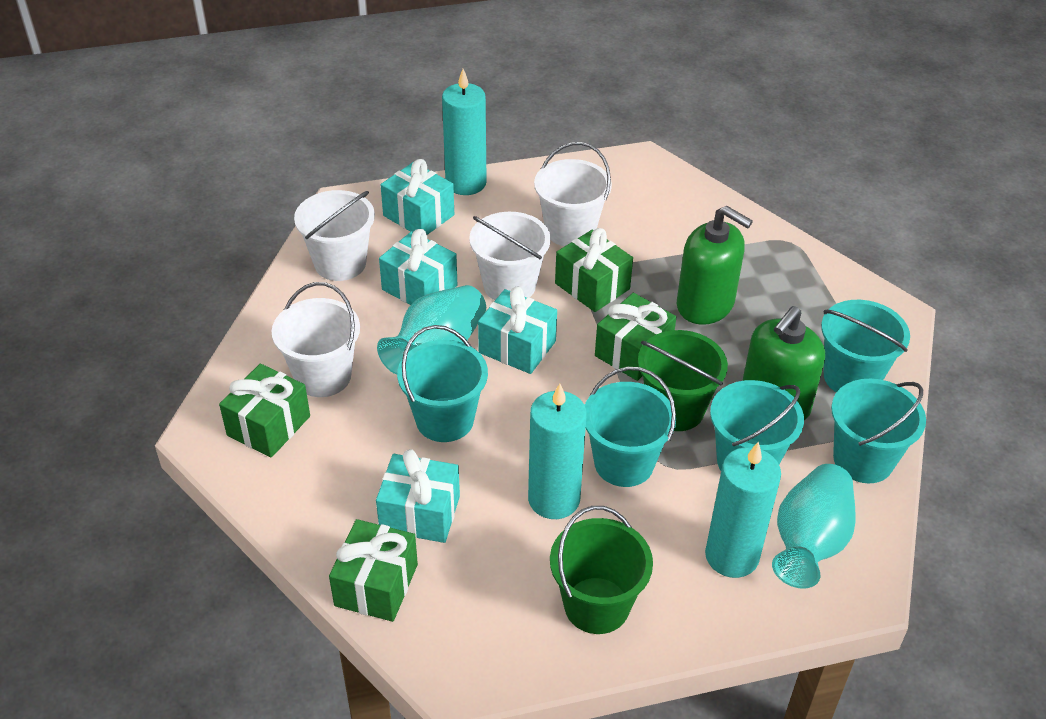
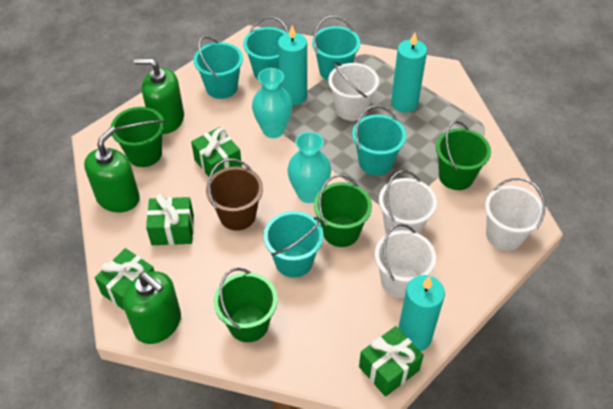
brown bucket: 0 -> 1
green bucket: 2 -> 4
green soap dispenser: 2 -> 3
turquoise gift: 4 -> 0

